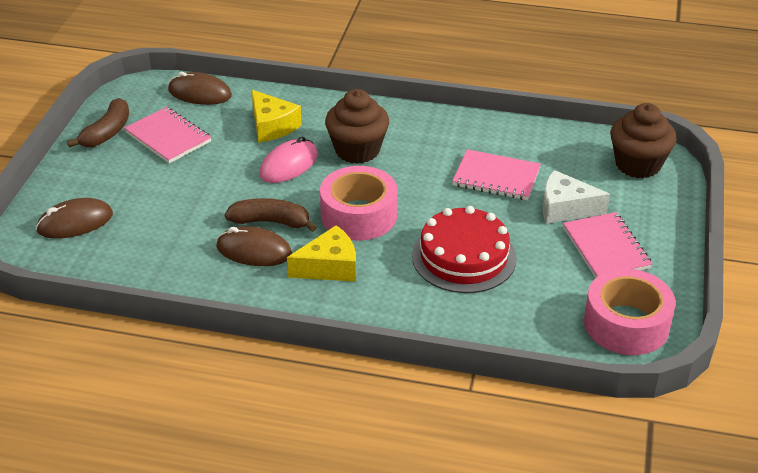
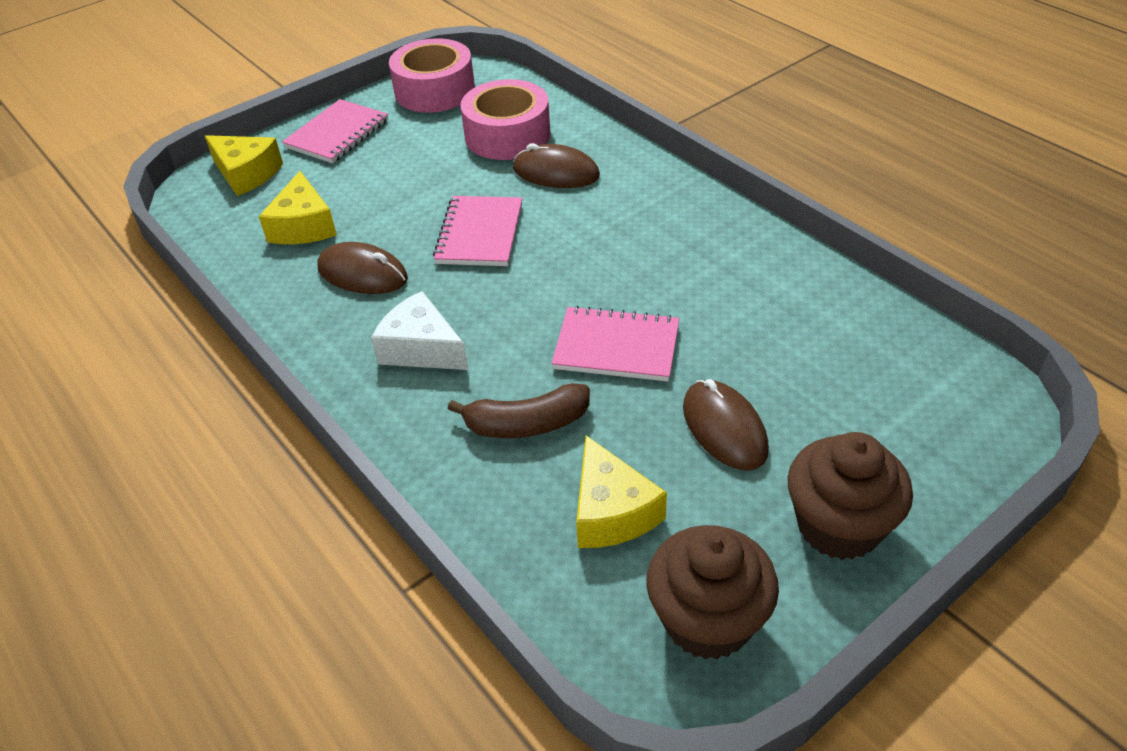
brown banana: 2 -> 1
pink mouse: 1 -> 0
red cake: 1 -> 0
yellow cheese: 2 -> 3

